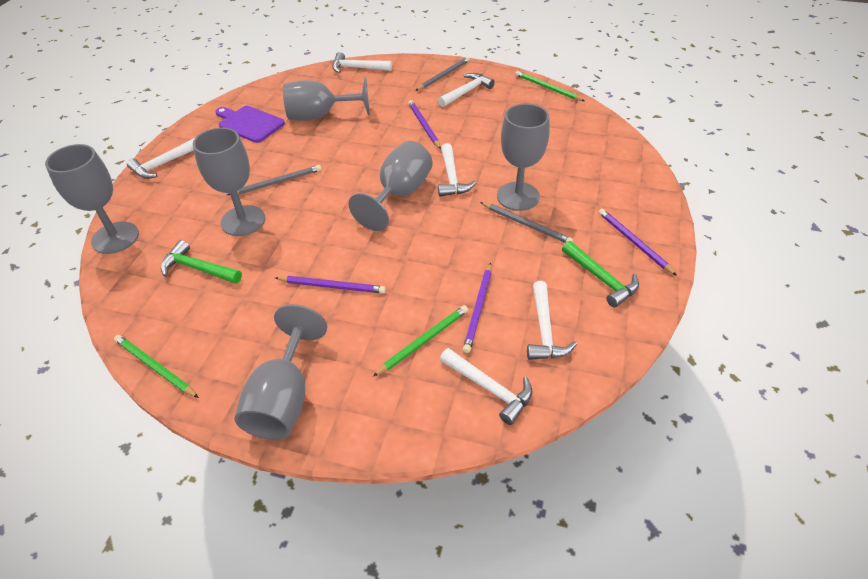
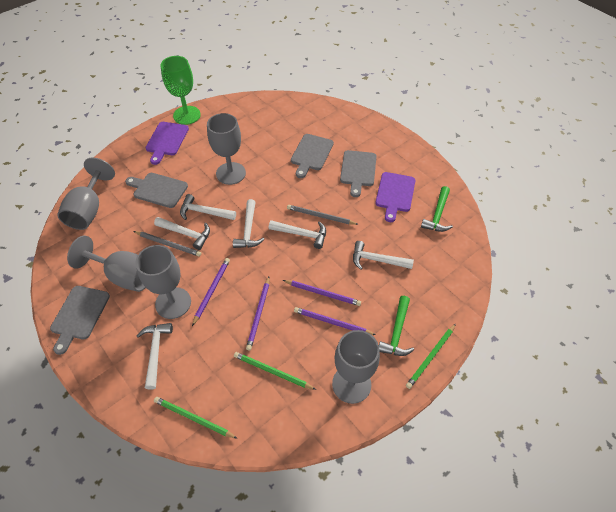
green goblet: 0 -> 1
grey cutting board: 0 -> 4
grey goblet: 6 -> 5
grey pencil: 3 -> 2
purple cutting board: 1 -> 2

